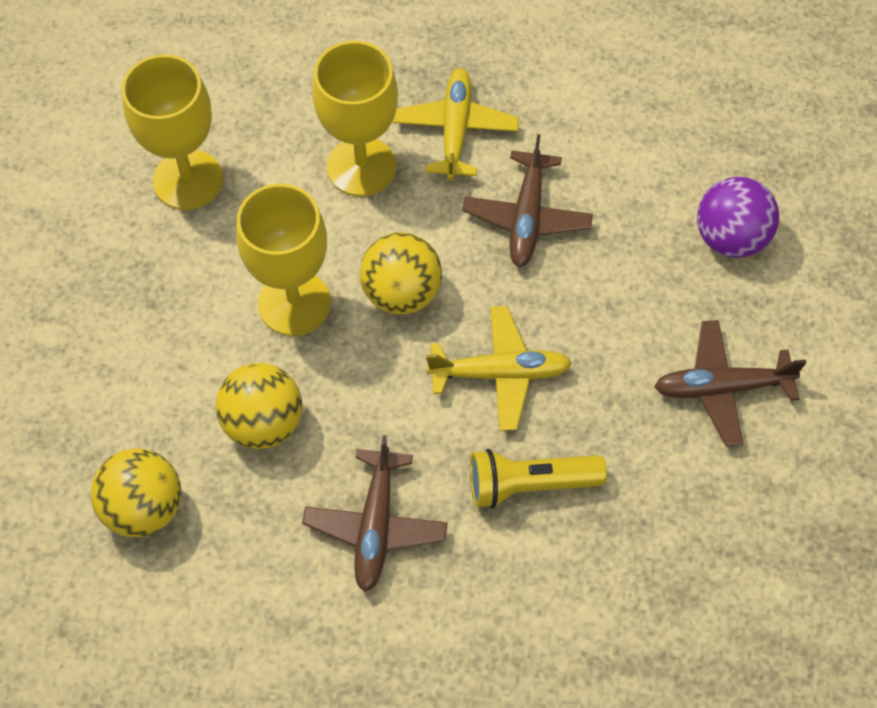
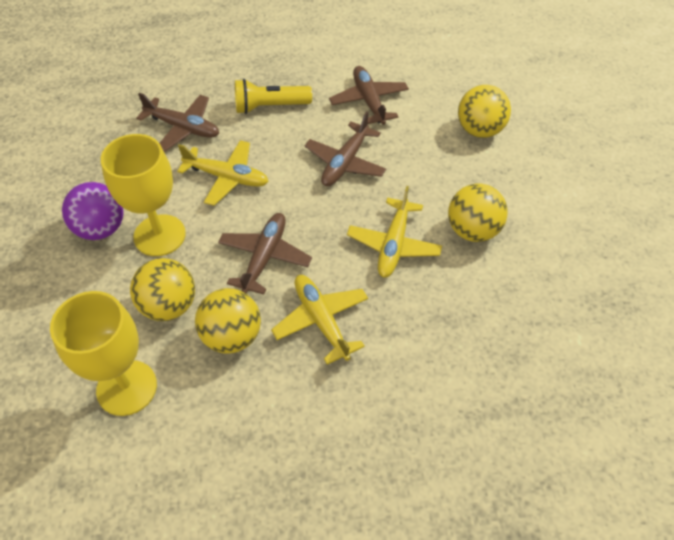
brown plane: 3 -> 4
yellow ball: 3 -> 4
yellow goblet: 3 -> 2
yellow plane: 2 -> 3

